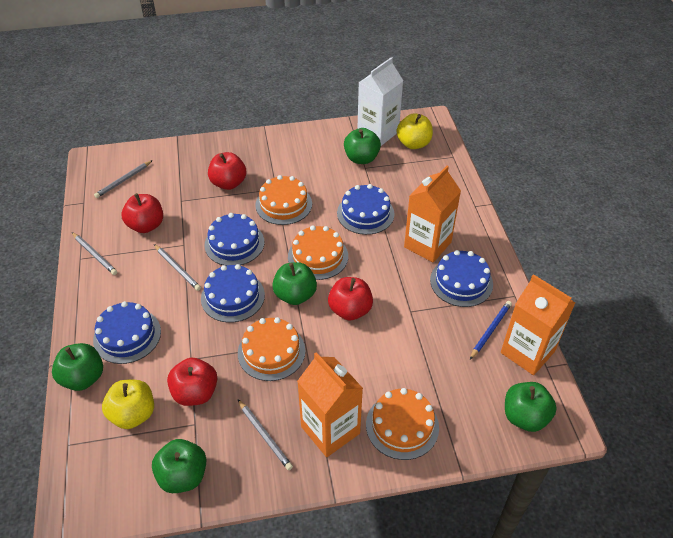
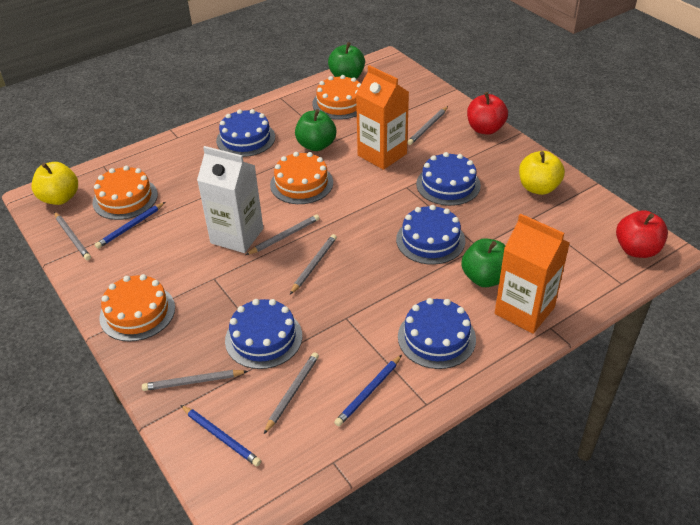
blue pencil: 1 -> 3
green apple: 5 -> 3
grey pencil: 4 -> 6
orange carton: 3 -> 2
red apple: 4 -> 2

